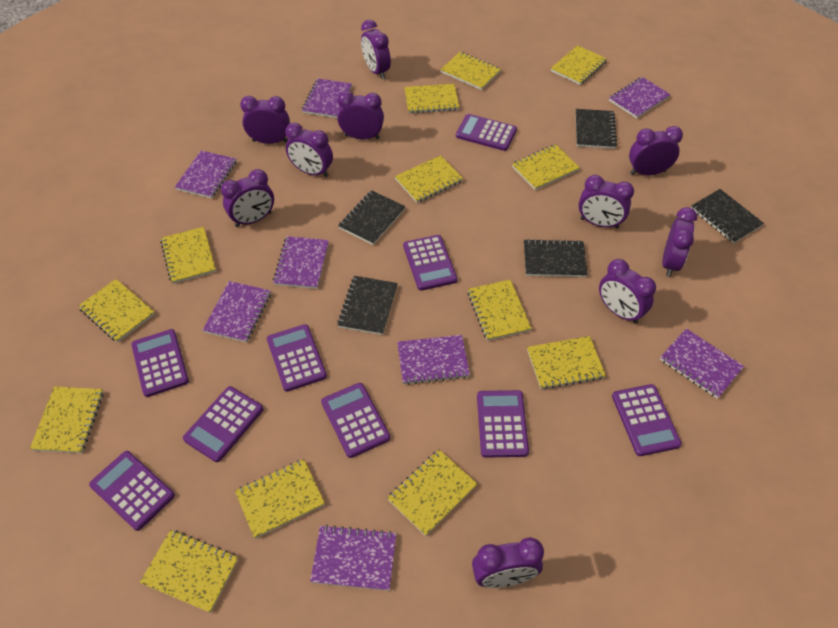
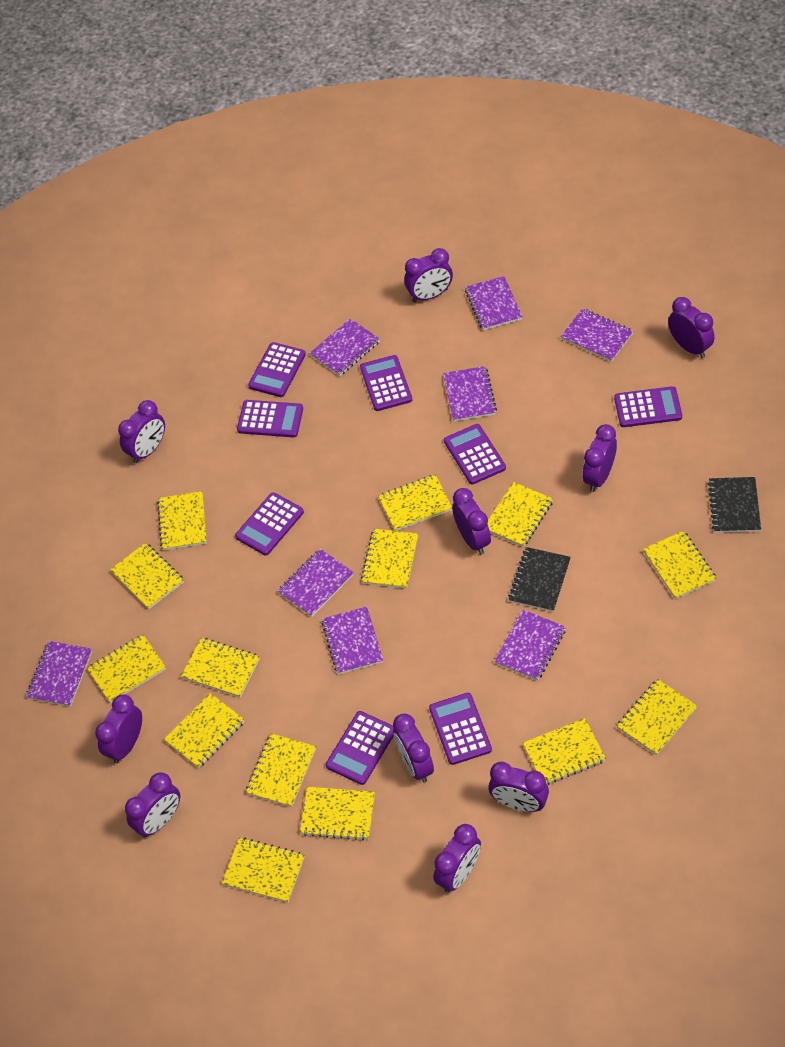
black notebook: 5 -> 2
purple calculator: 9 -> 8
yellow notebook: 13 -> 14

